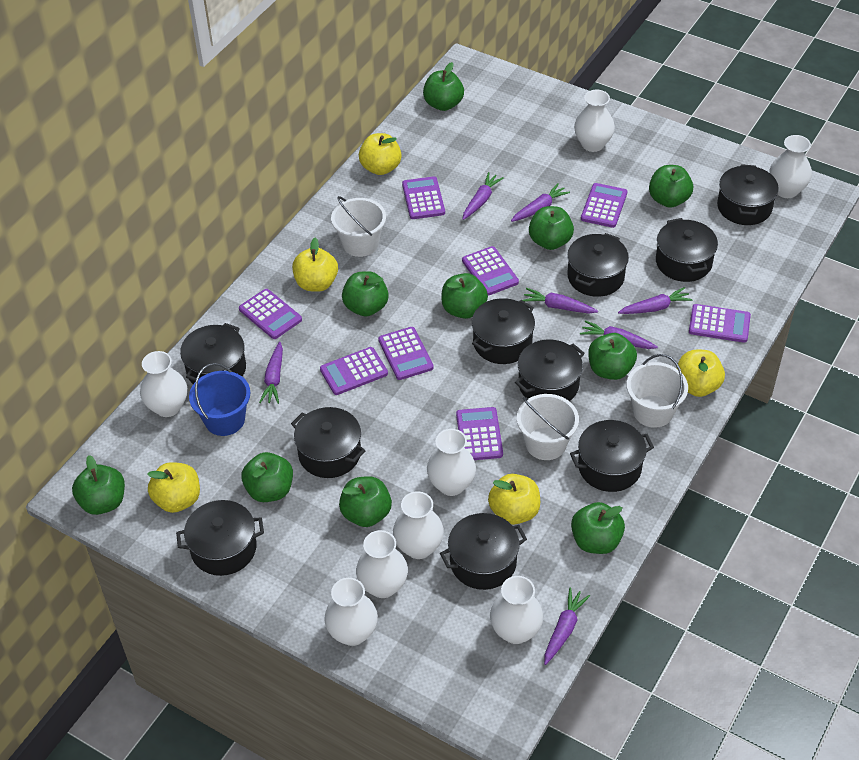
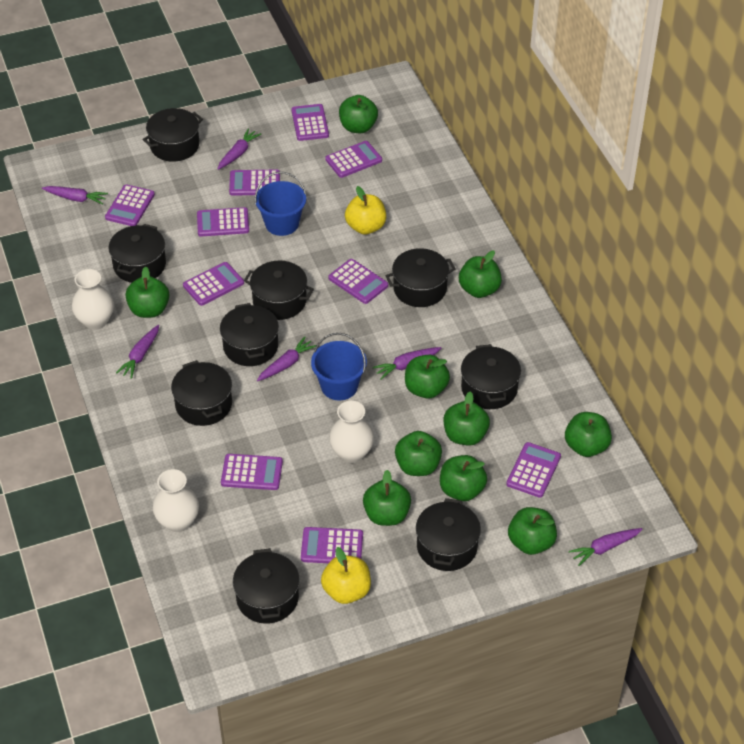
black pot: 10 -> 9
blue bucket: 1 -> 2
purple calculator: 8 -> 10
purple carrot: 7 -> 6
white bucket: 3 -> 0
white vase: 8 -> 3
yellow apple: 5 -> 2

